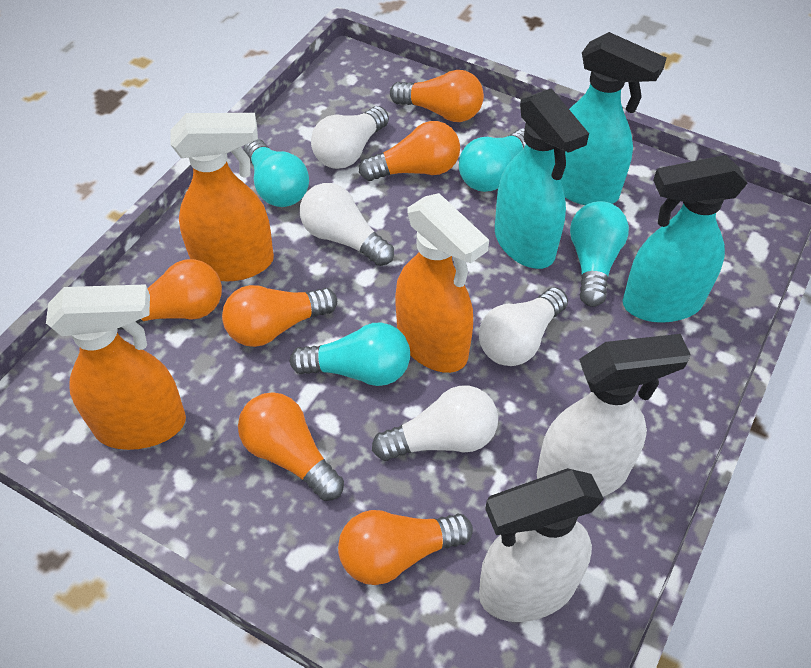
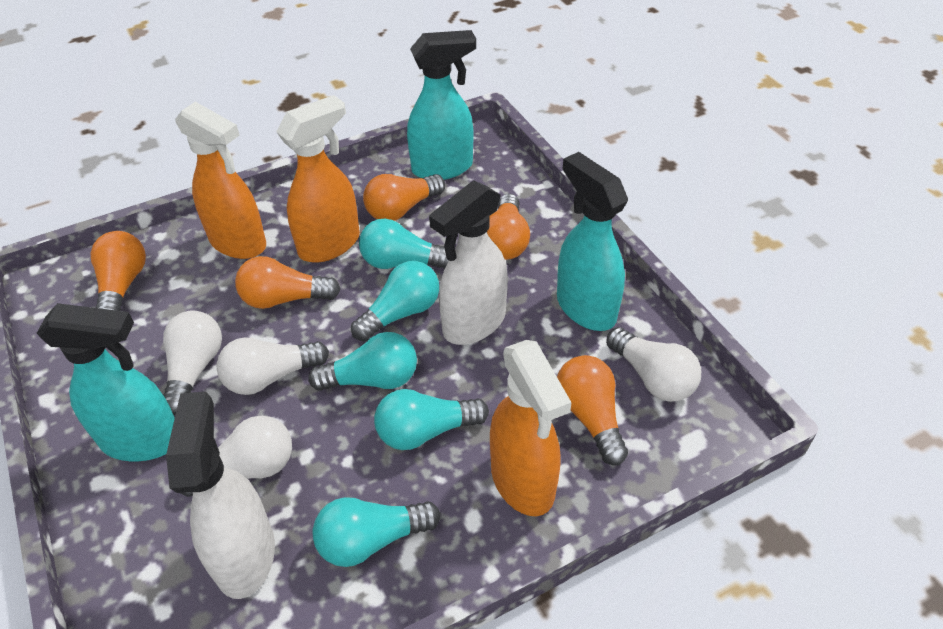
orange light bulb: 6 -> 5
turquoise light bulb: 4 -> 5

